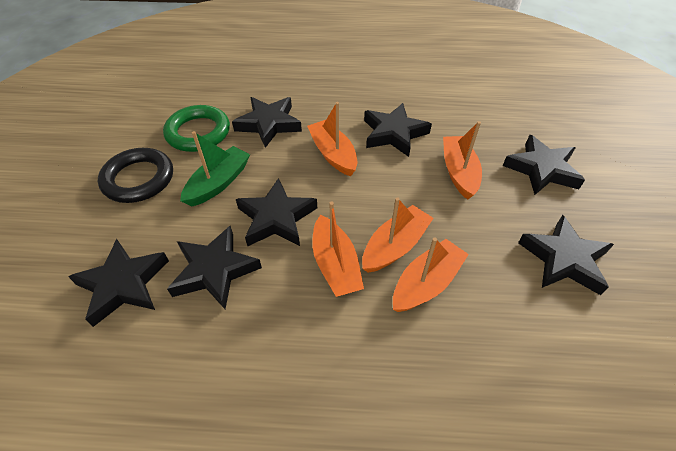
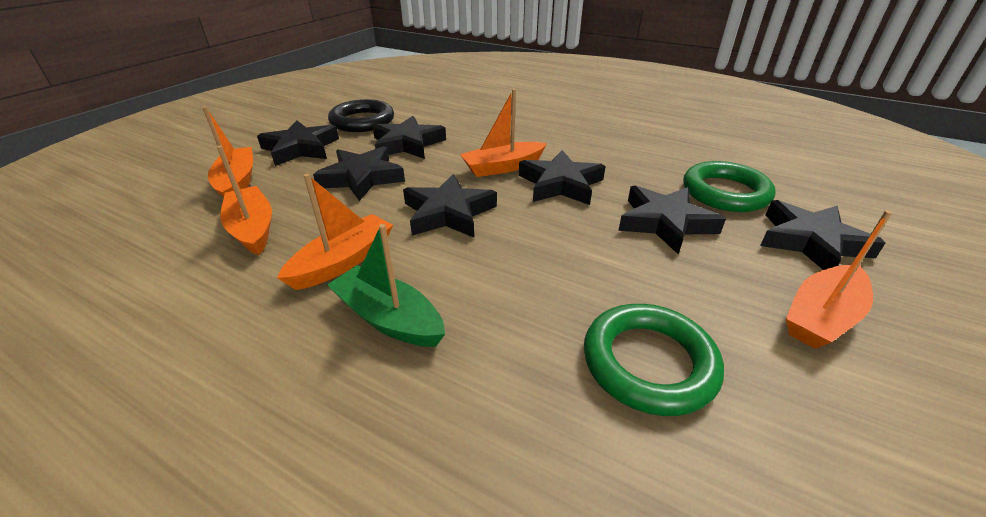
green ring: 1 -> 2

